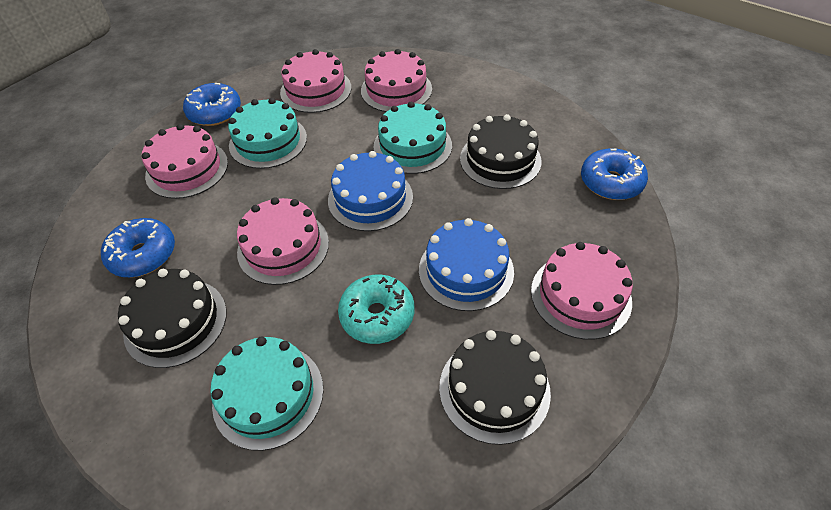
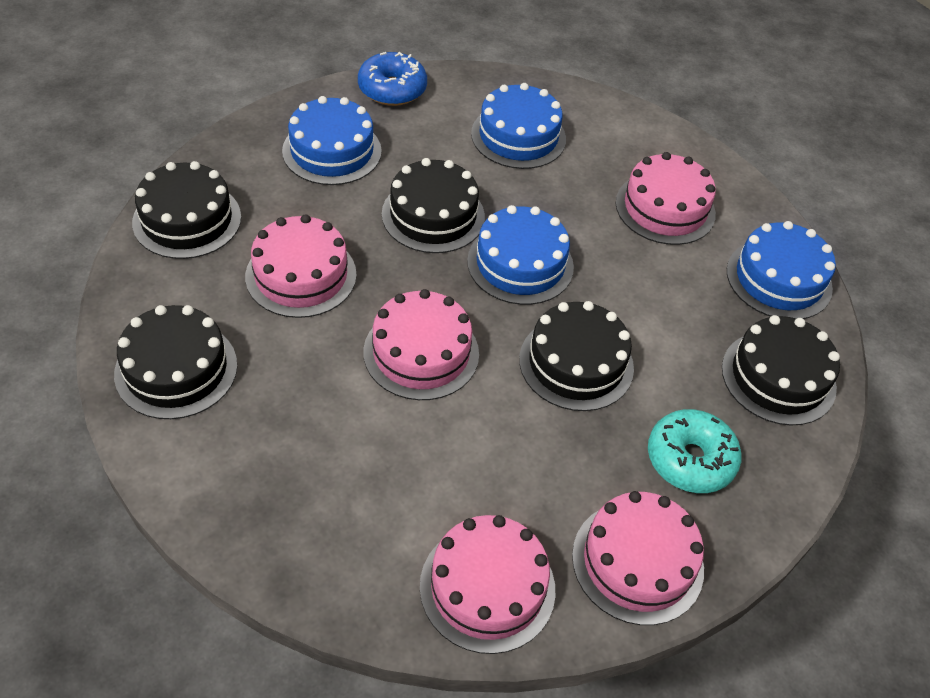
black cake: 3 -> 5
blue cake: 2 -> 4
blue donut: 3 -> 1
turquoise cake: 3 -> 0

